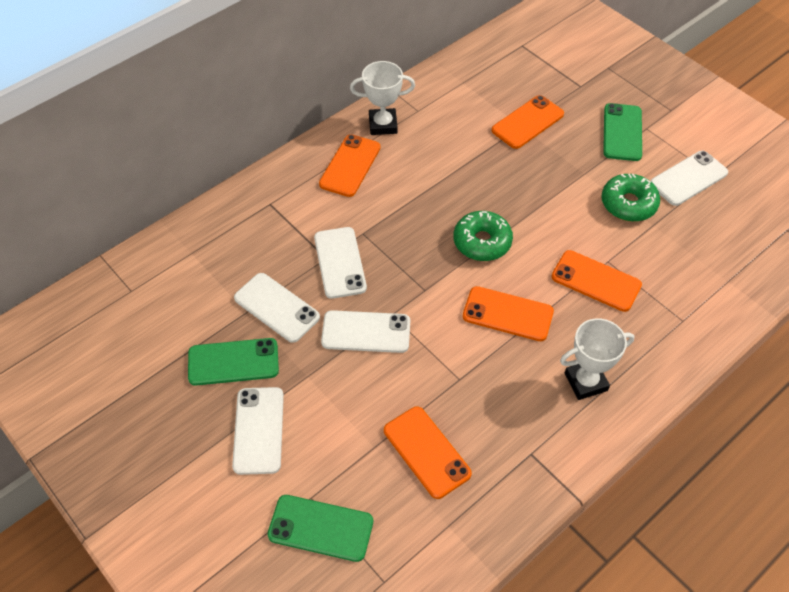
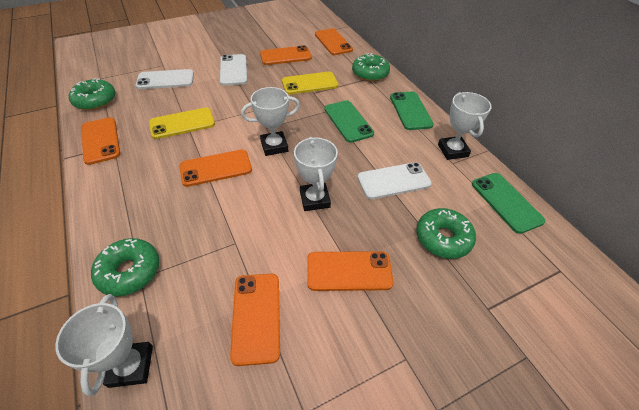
green donut: 2 -> 4
orange phone: 5 -> 6
white phone: 5 -> 3
white trophy: 2 -> 4
yellow phone: 0 -> 2

